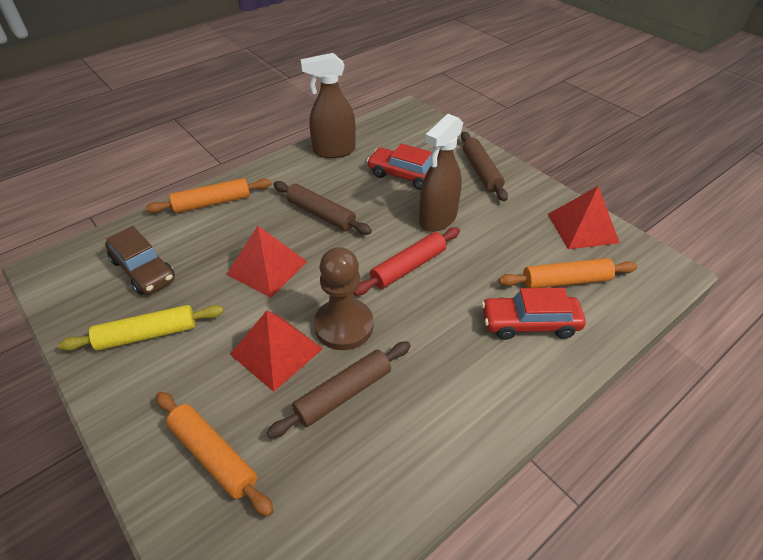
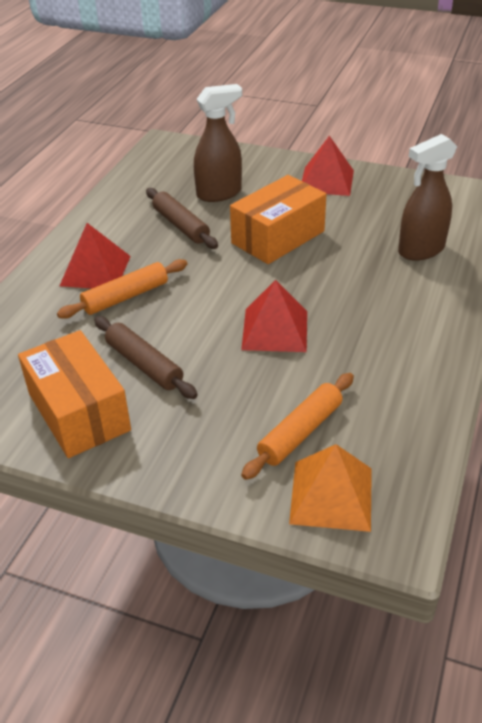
brown car: 1 -> 0
brown pawn: 1 -> 0
brown rolling pin: 3 -> 2
orange box: 0 -> 2
orange pyramid: 0 -> 1
orange rolling pin: 3 -> 2
red car: 2 -> 0
red rolling pin: 1 -> 0
yellow rolling pin: 1 -> 0

